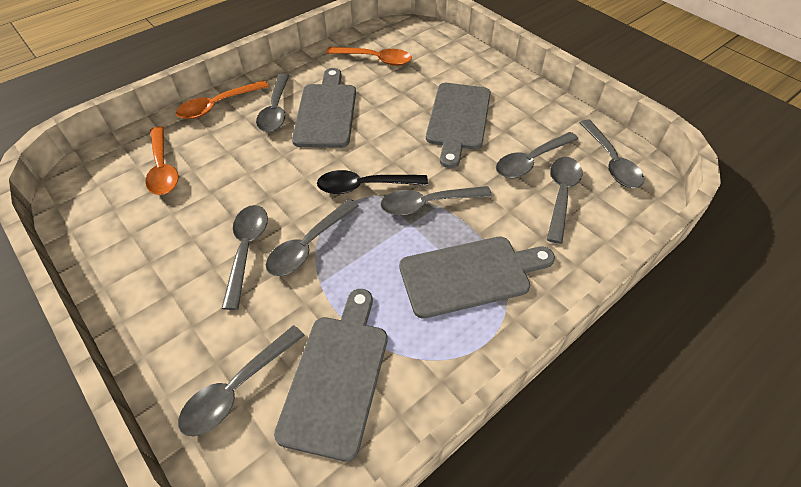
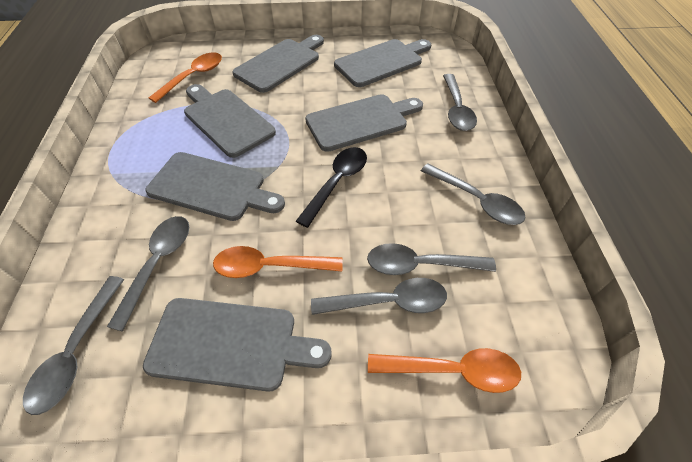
grey cutting board: 4 -> 6
grey spoon: 8 -> 6

